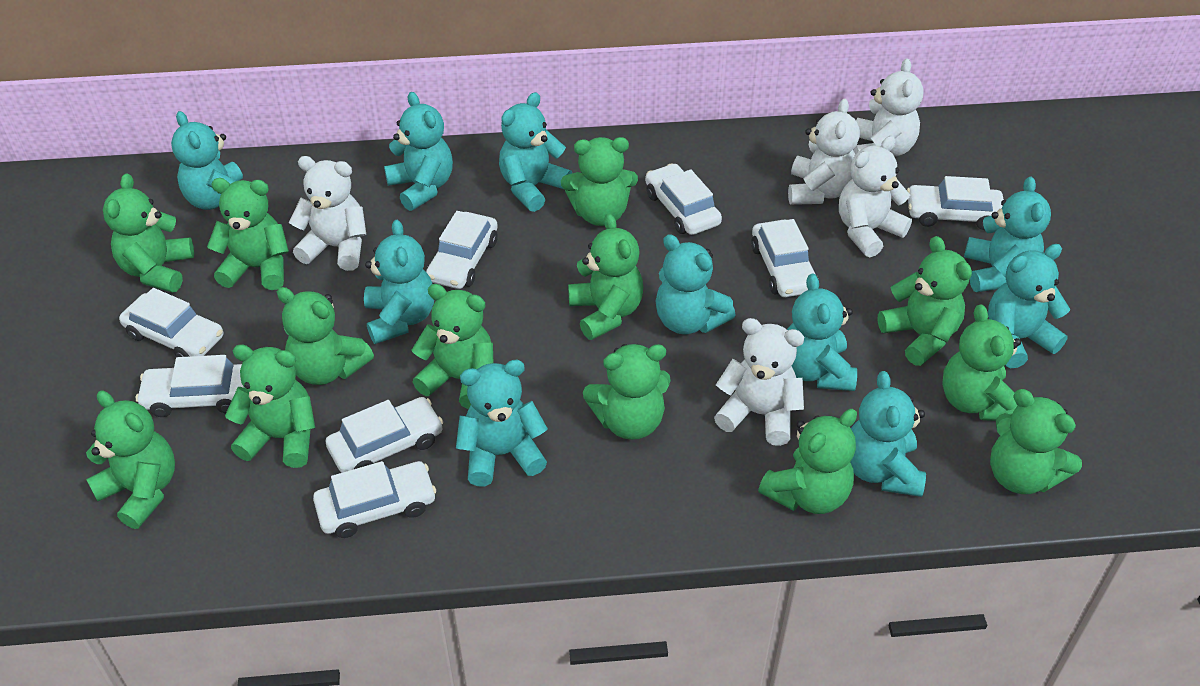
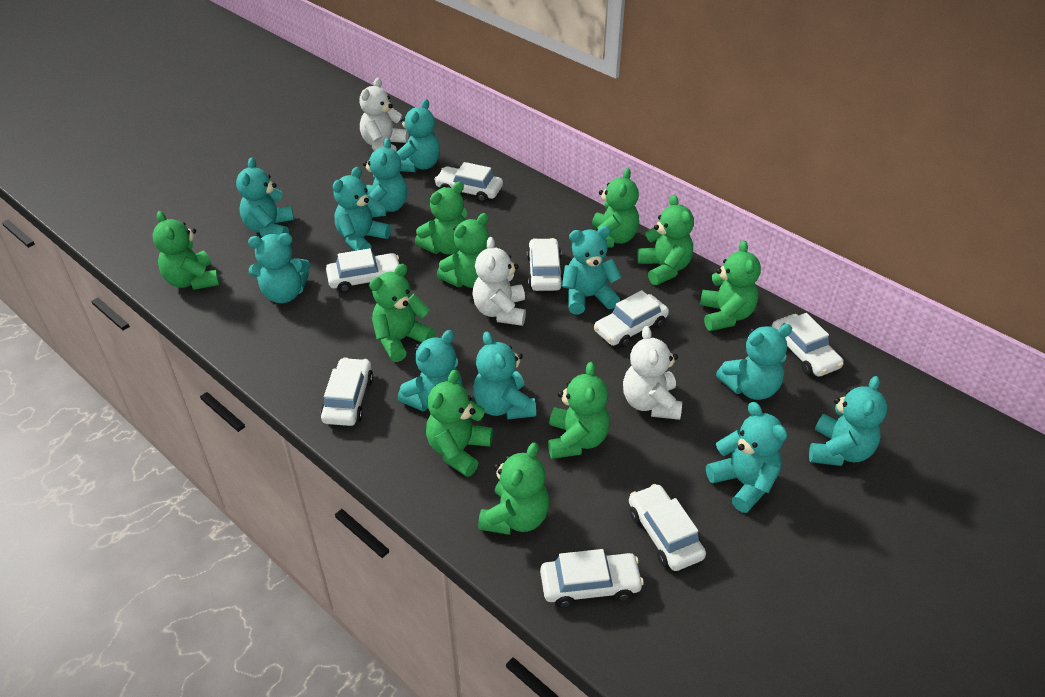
green teddy bear: 13 -> 10
turquoise teddy bear: 10 -> 11
white teddy bear: 5 -> 3

